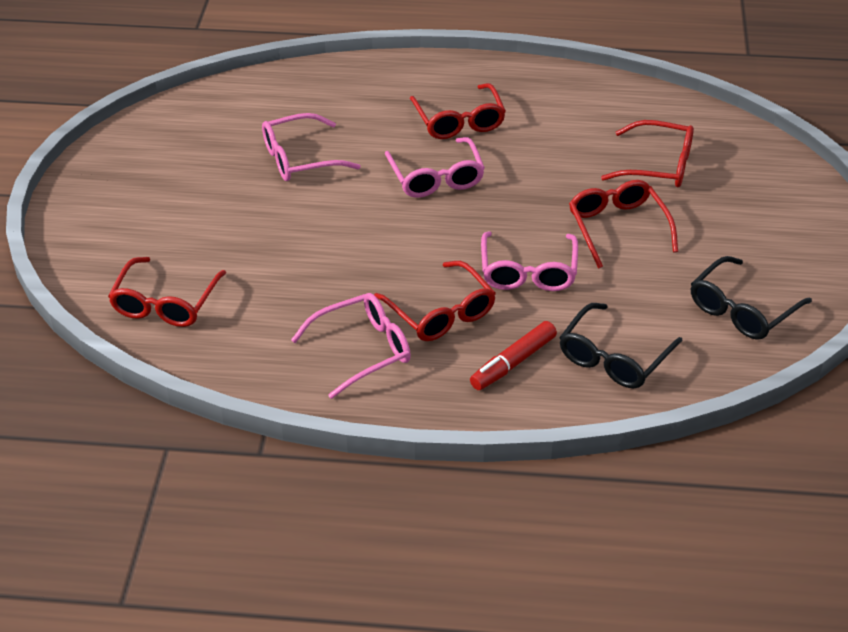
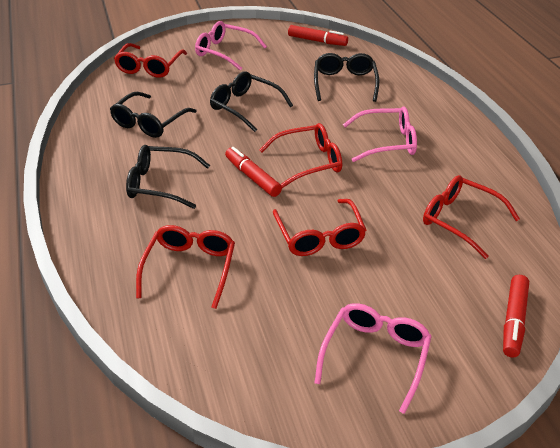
black glasses: 2 -> 4
pink glasses: 4 -> 3
red marker: 1 -> 3

